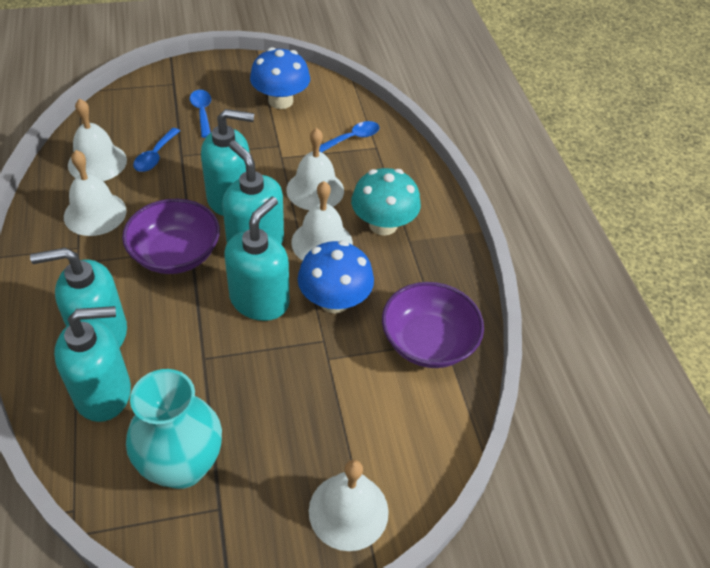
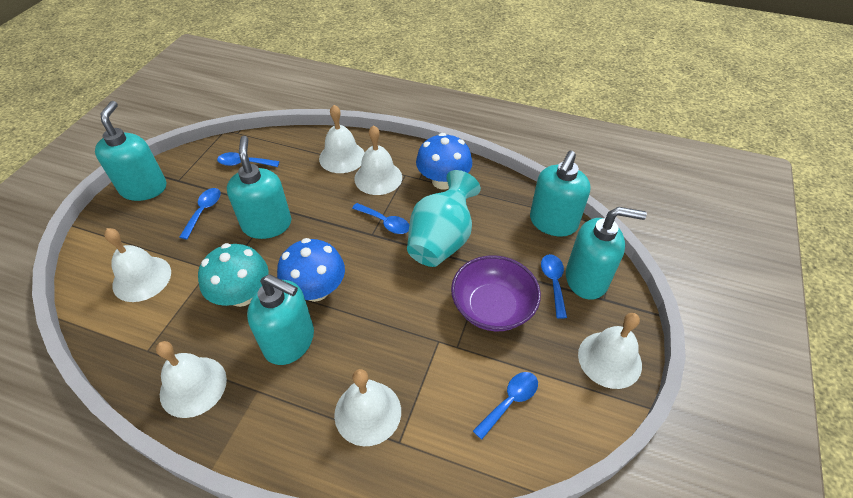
blue spoon: 3 -> 5
purple bowl: 2 -> 1
white bell: 5 -> 6

